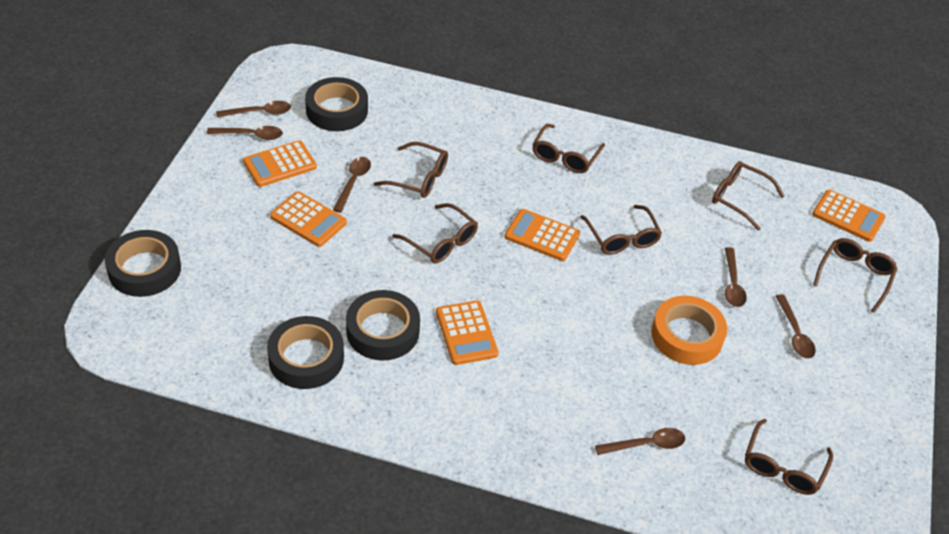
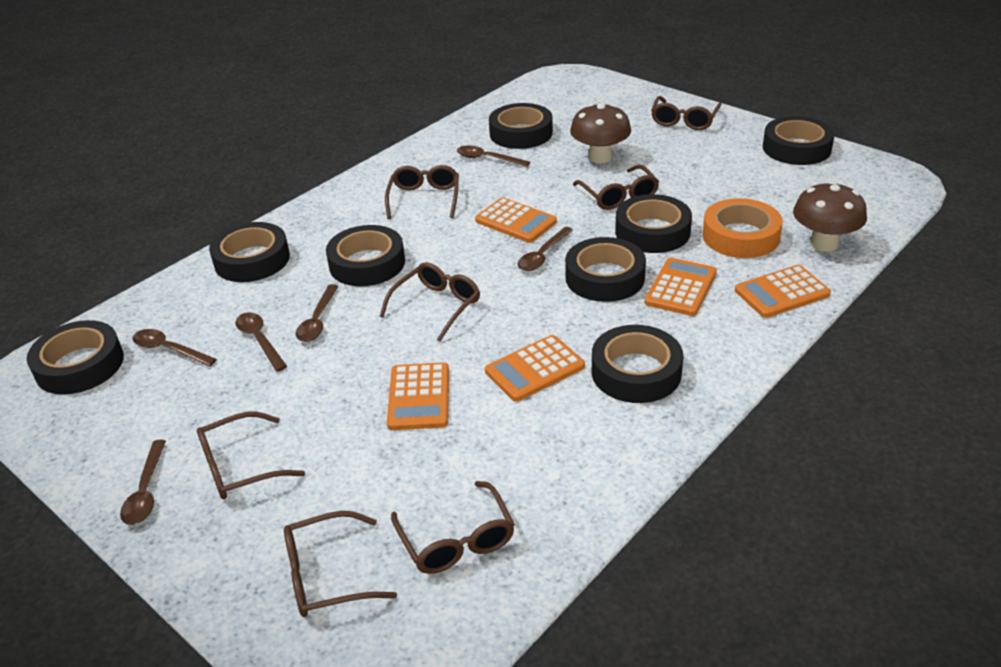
black tape: 4 -> 8
brown mushroom: 0 -> 2

